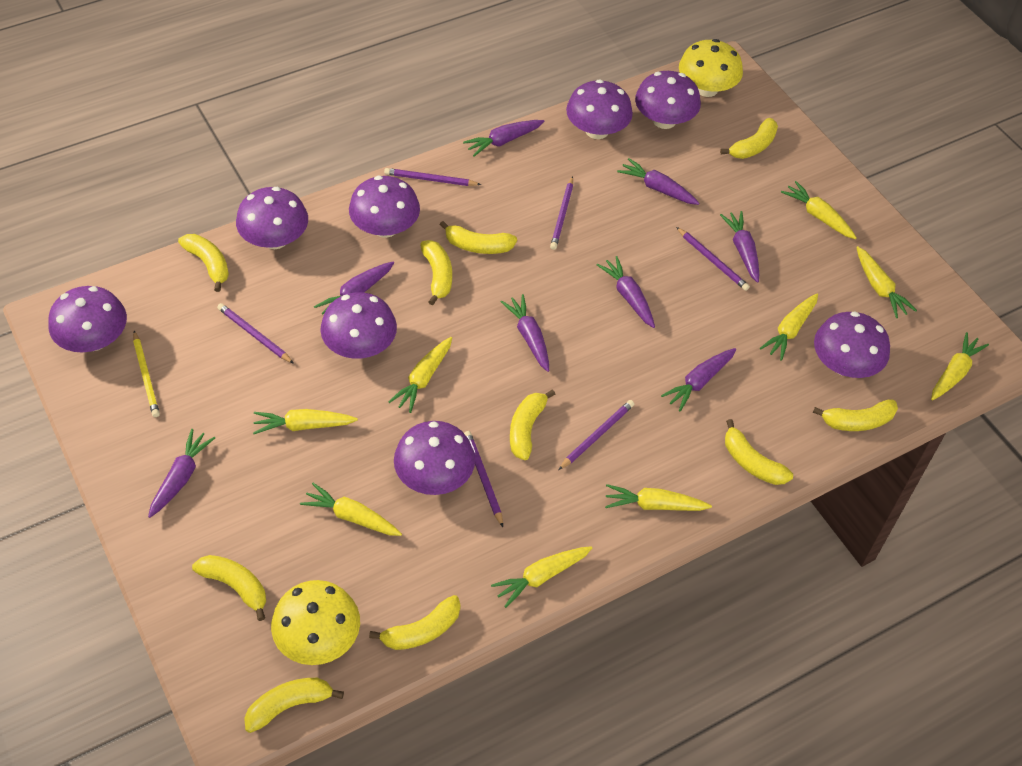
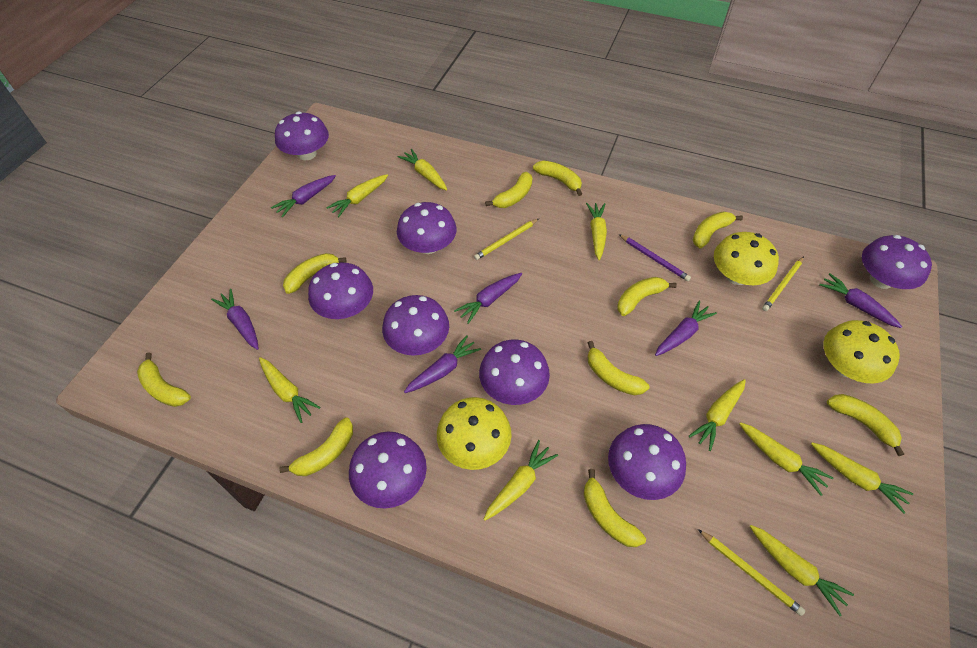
purple carrot: 8 -> 6
purple pencil: 6 -> 1
yellow mushroom: 2 -> 3
yellow pencil: 1 -> 3

